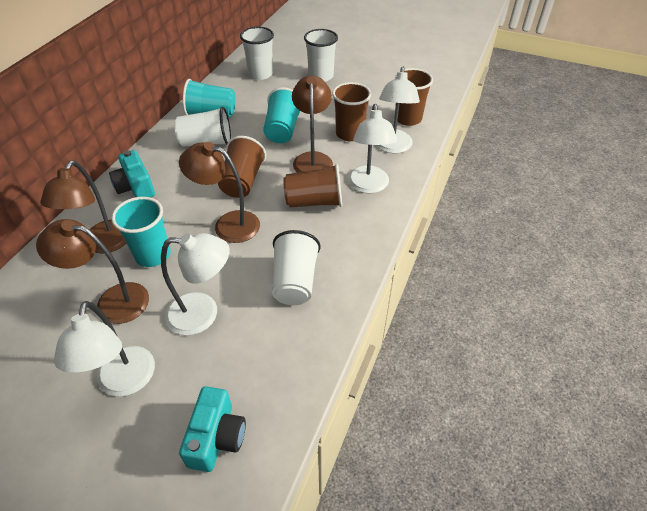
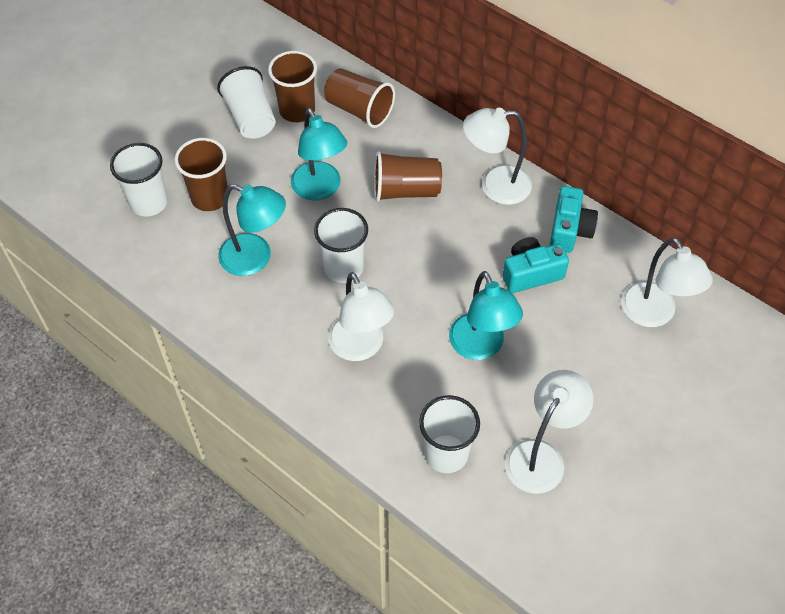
brown lamp: 4 -> 0
turquoise cup: 3 -> 0
turquoise lamp: 0 -> 3

